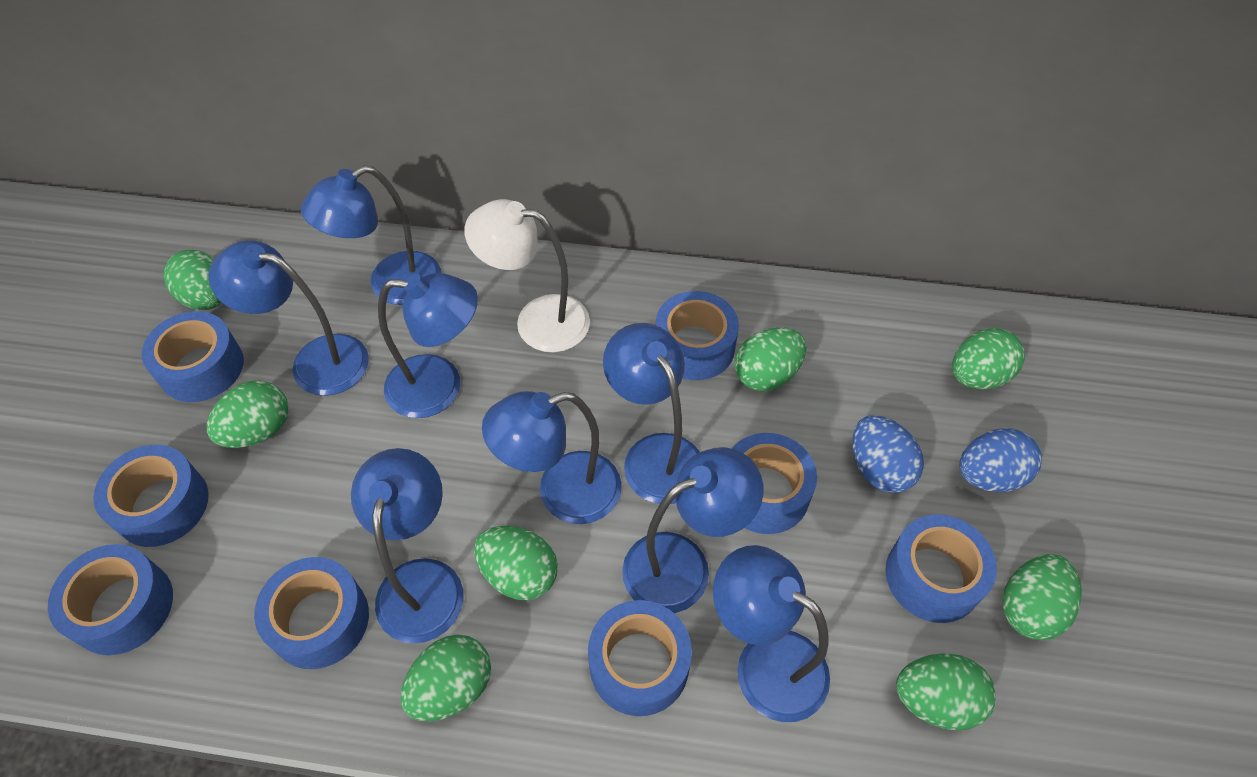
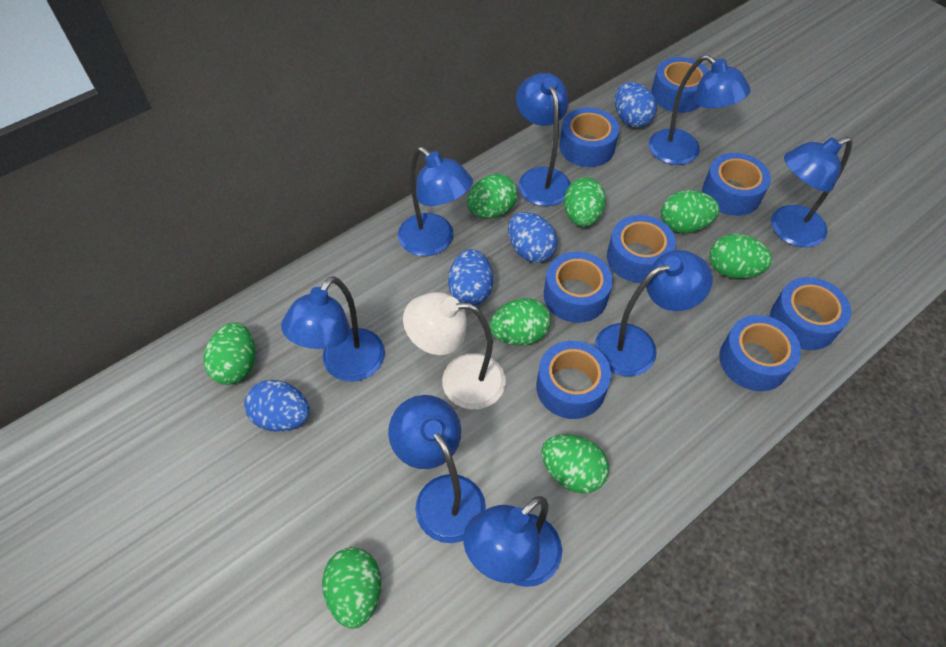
blue egg: 2 -> 4

